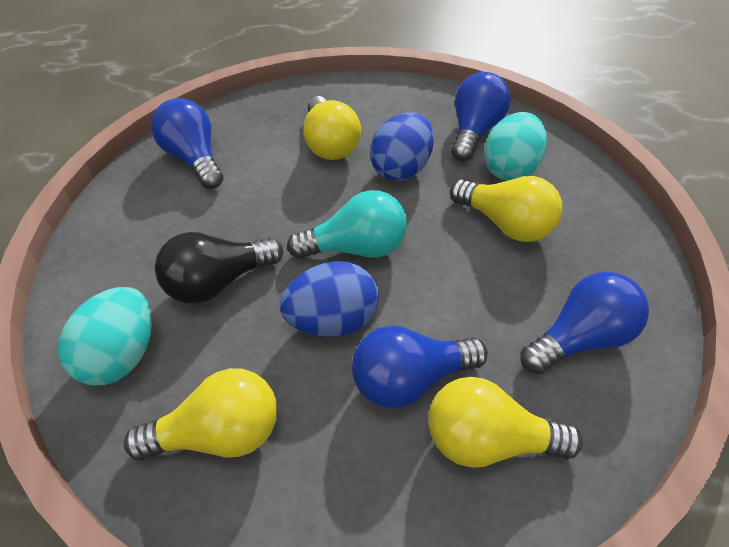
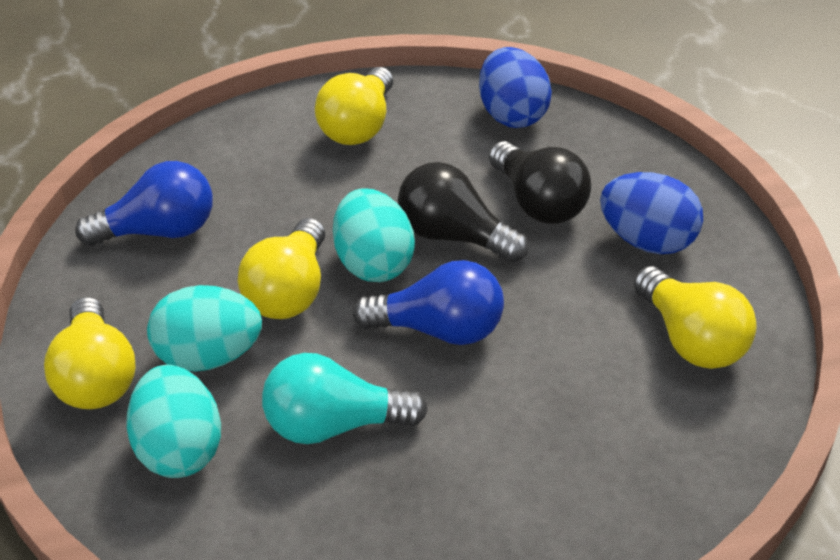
black light bulb: 1 -> 2
blue light bulb: 4 -> 2
turquoise egg: 2 -> 3

